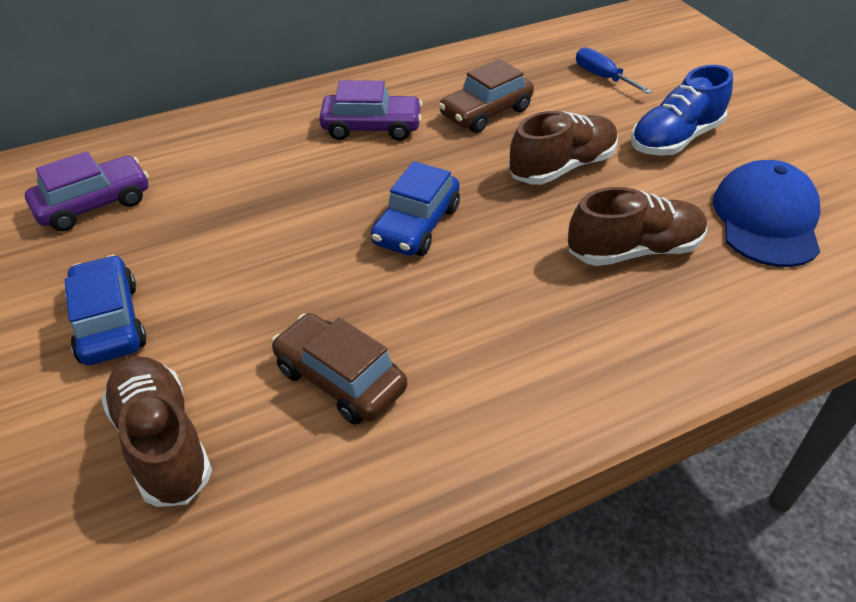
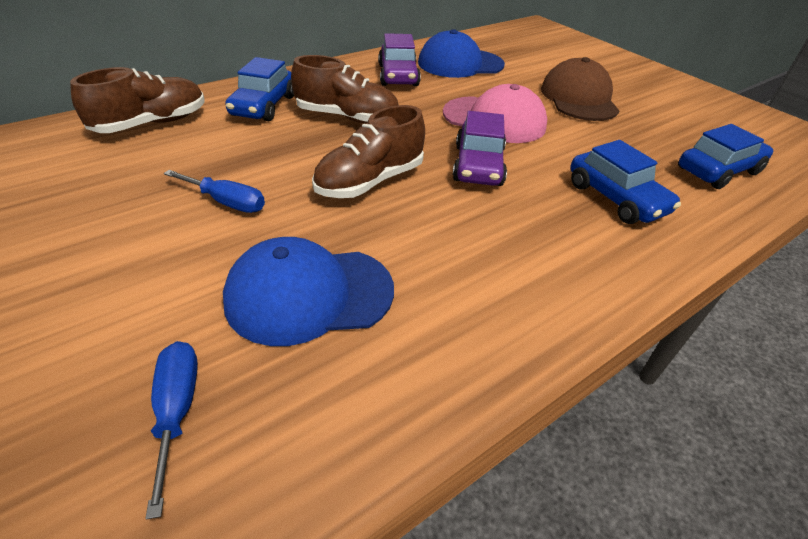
blue cap: 1 -> 2
blue car: 2 -> 3
blue screwdriver: 1 -> 2
blue shoe: 1 -> 0
brown cap: 0 -> 1
brown car: 2 -> 0
pink cap: 0 -> 1

